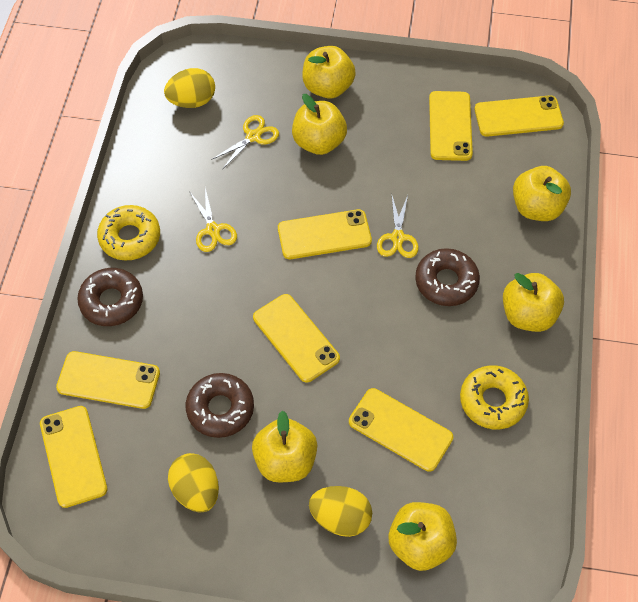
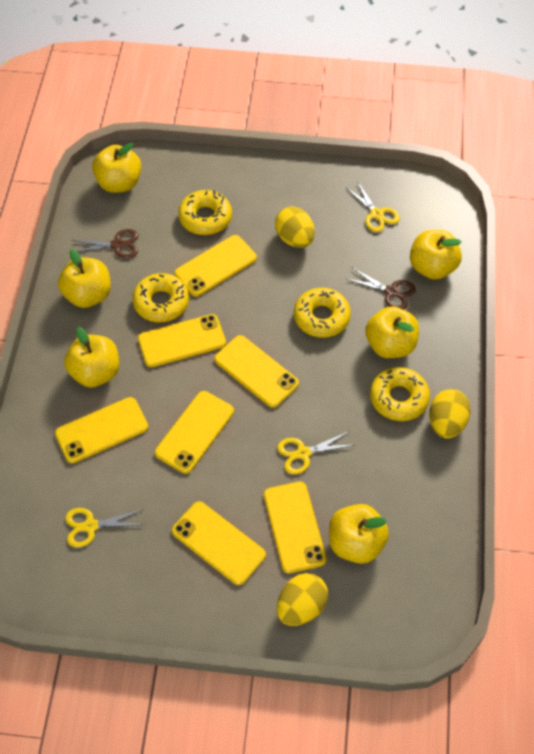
brown donut: 3 -> 0
brown scissors: 0 -> 2
yellow donut: 2 -> 4

